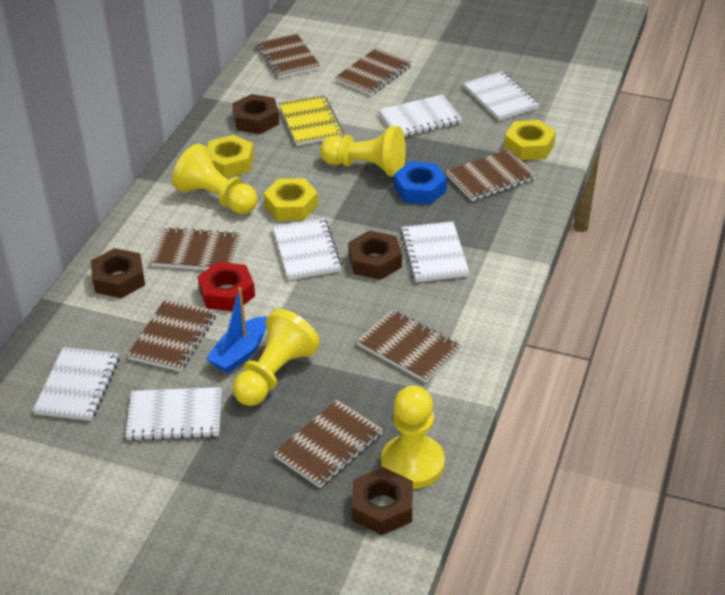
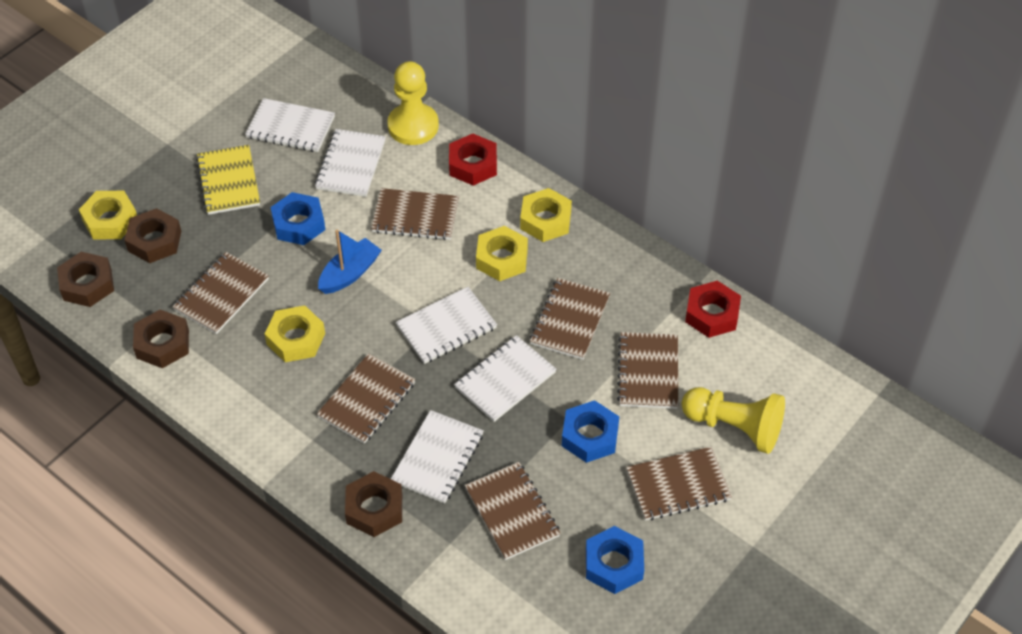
blue nut: 1 -> 3
red nut: 1 -> 2
white notebook: 6 -> 5
yellow nut: 3 -> 4
yellow pawn: 4 -> 2

